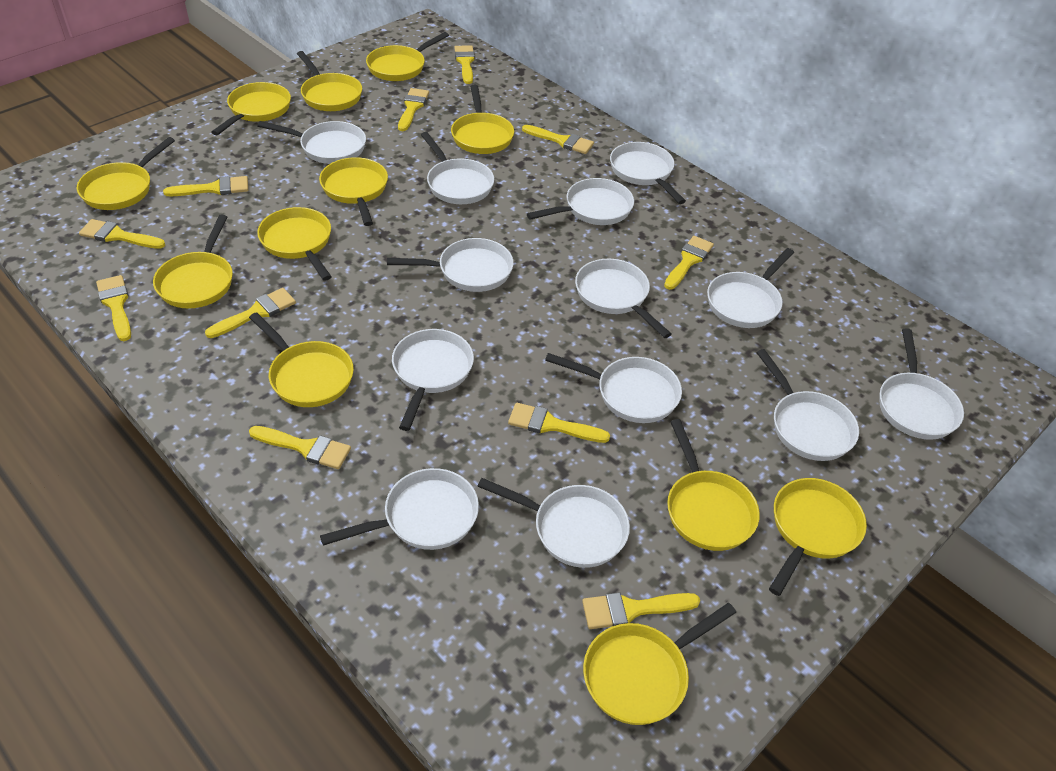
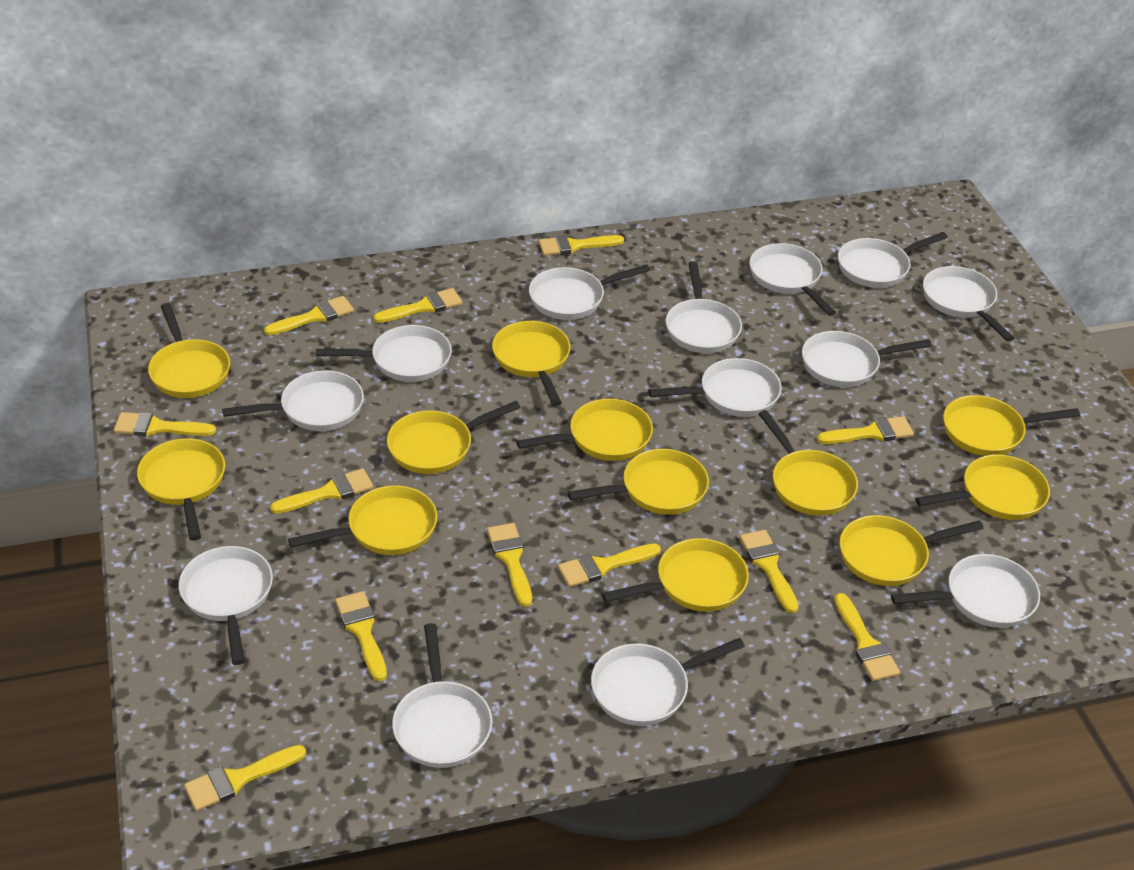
yellow brush: 11 -> 12

